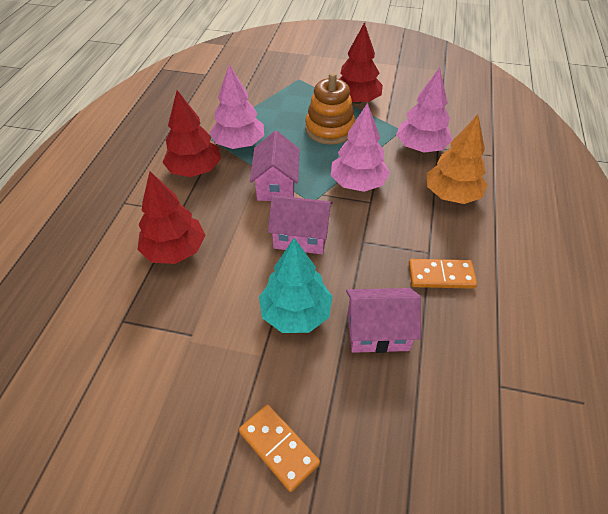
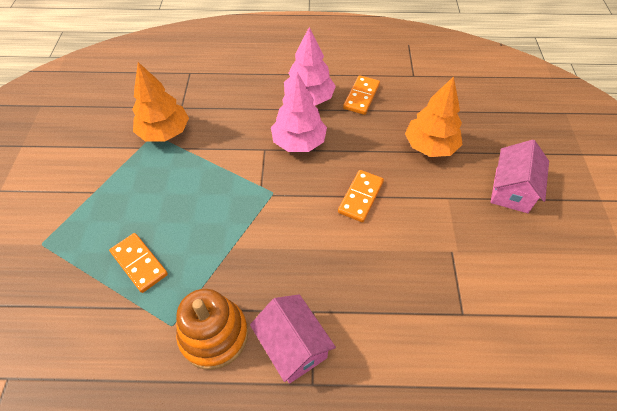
orange domino: 2 -> 3
orange tree: 1 -> 2
pink house: 3 -> 2
pink tree: 3 -> 2
red tree: 3 -> 0
turquoise tree: 1 -> 0

